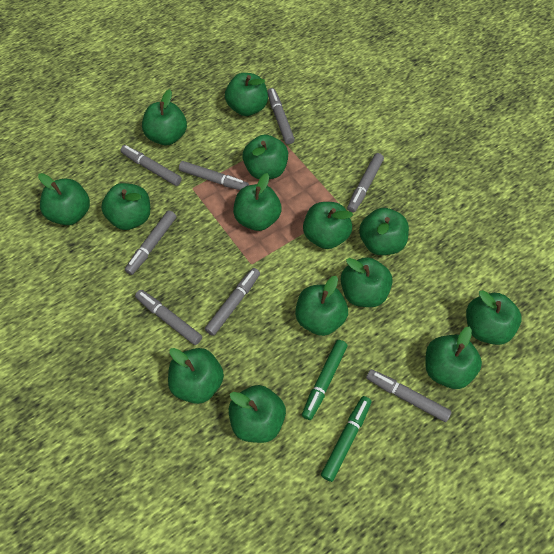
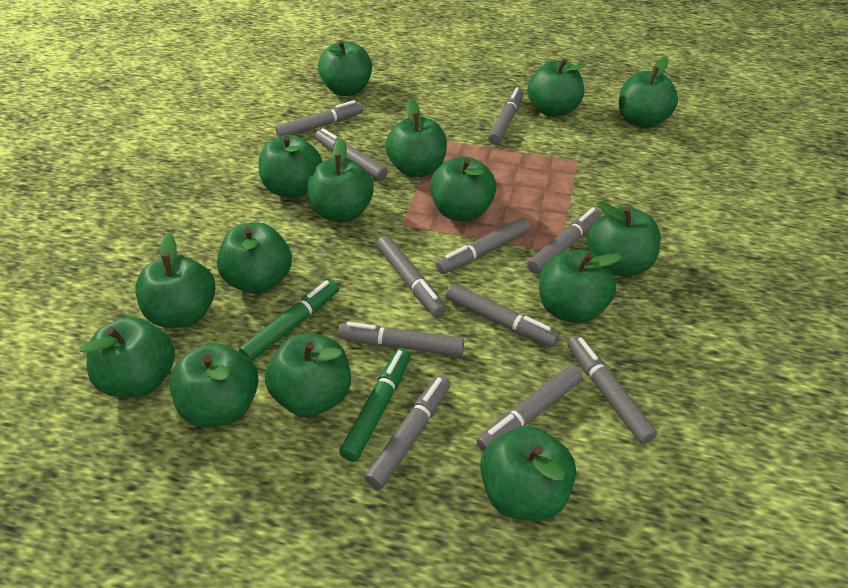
green apple: 14 -> 15
grey marker: 8 -> 11

